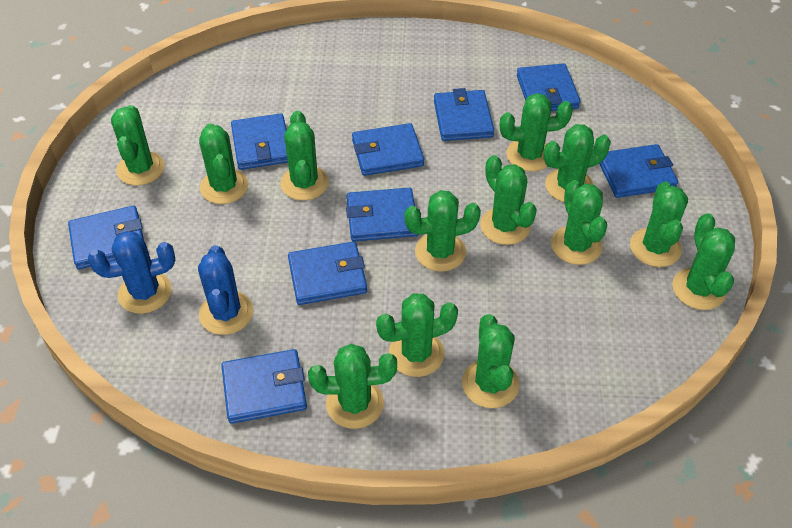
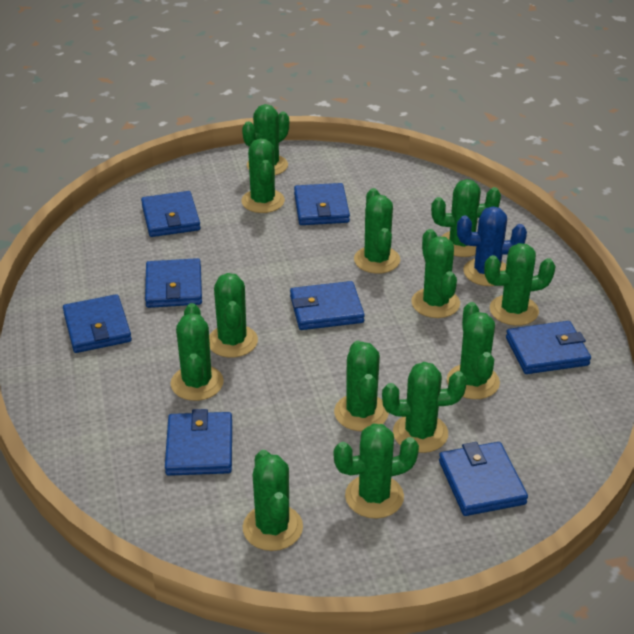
blue cactus: 2 -> 1
blue wallet: 9 -> 8

